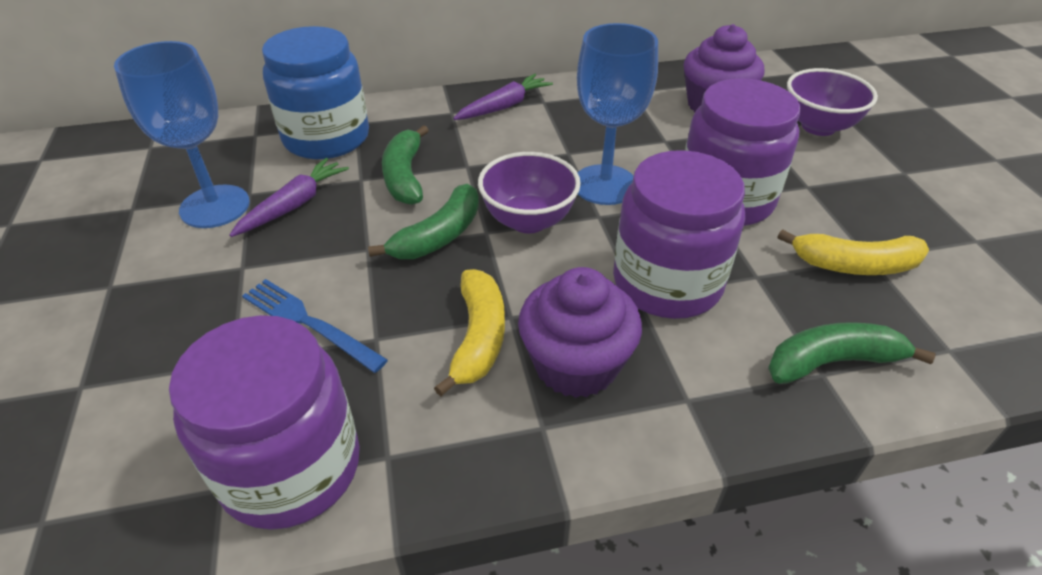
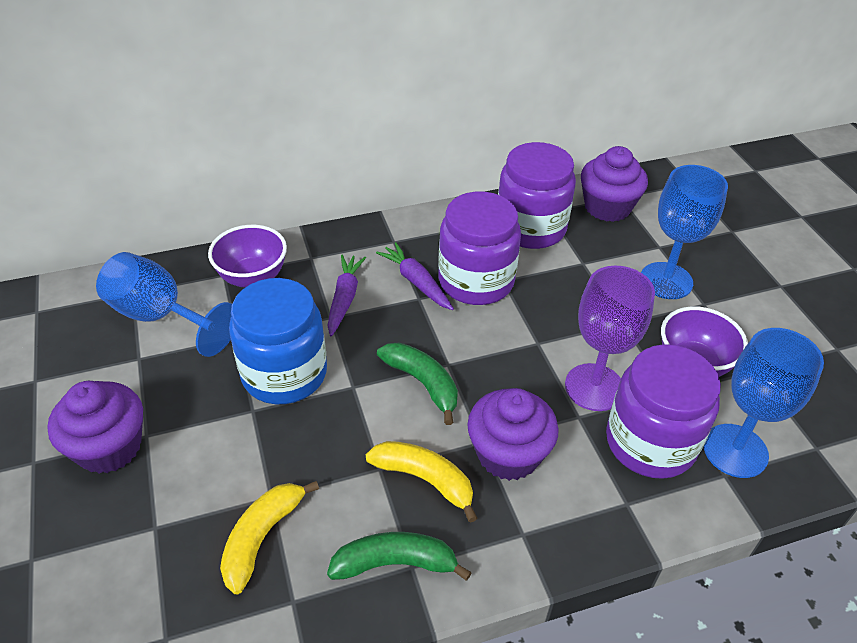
blue fork: 1 -> 0
blue goblet: 2 -> 3
green banana: 3 -> 2
purple cupcake: 2 -> 3
purple goblet: 0 -> 1

